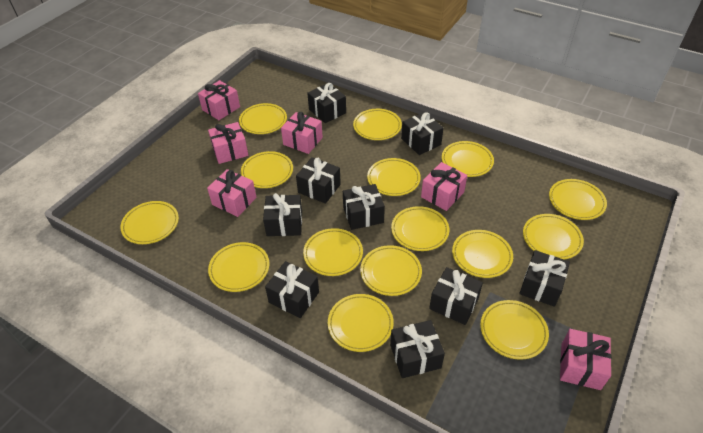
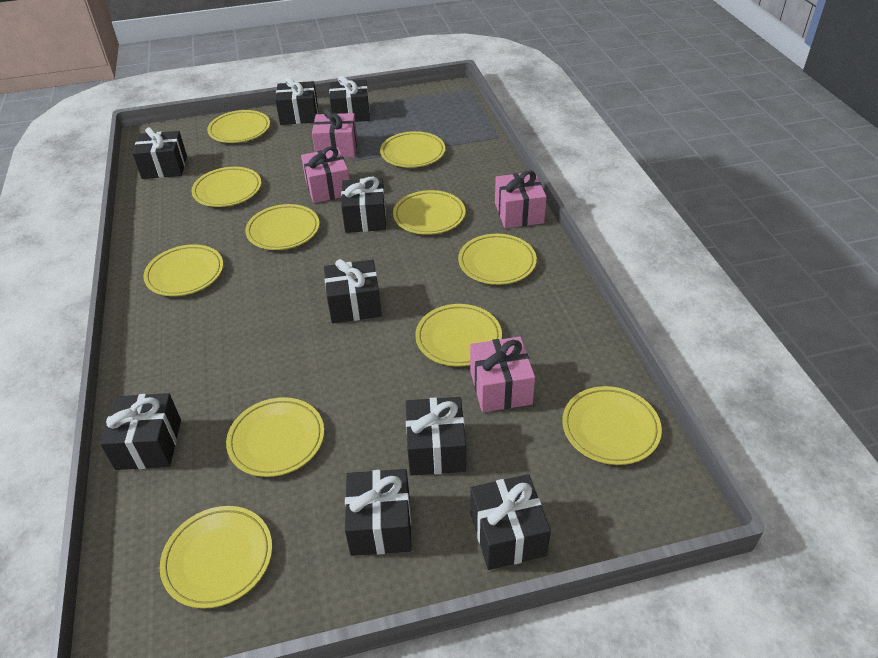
pink gift: 6 -> 4
yellow plate: 15 -> 11

